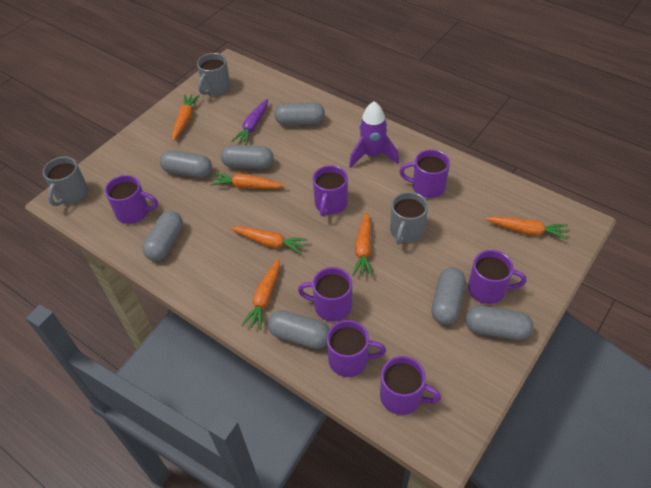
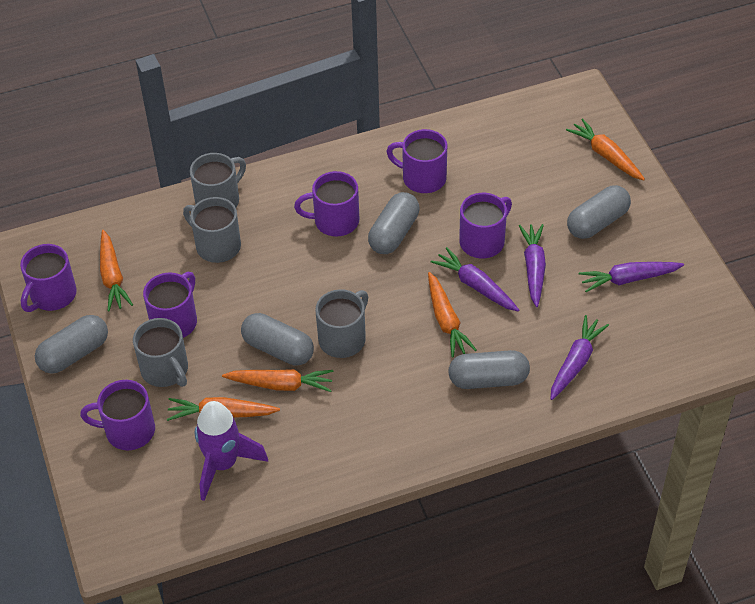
grey capsule: 7 -> 5
grey mug: 3 -> 4
orange carrot: 6 -> 5
purple carrot: 1 -> 4
purple mug: 7 -> 6

